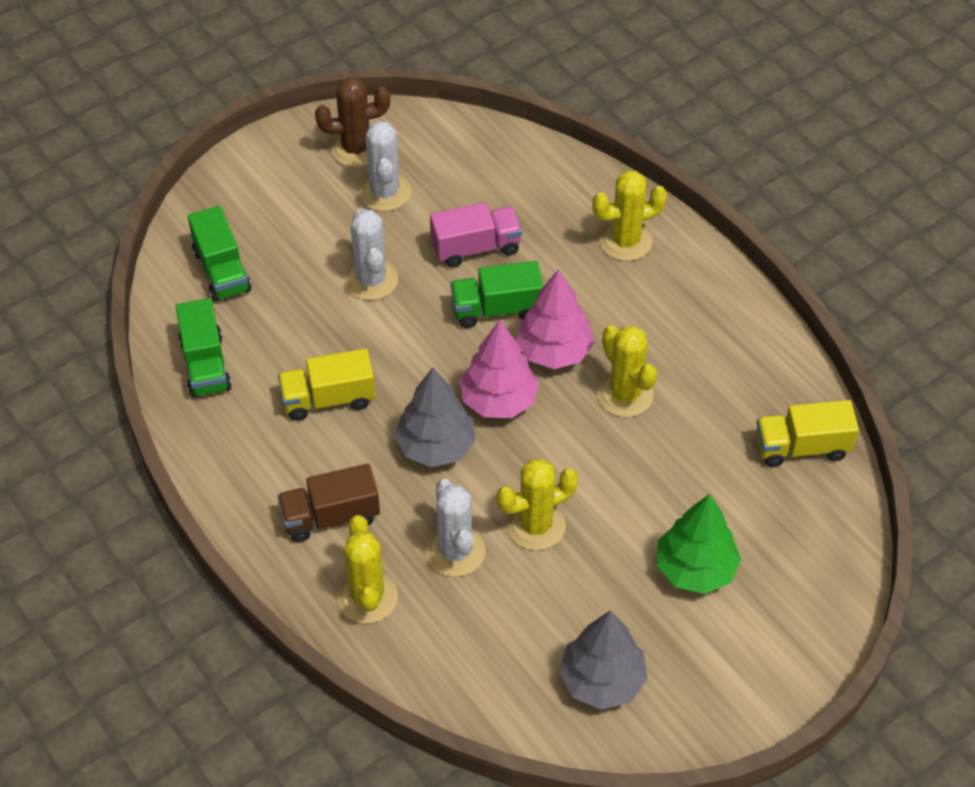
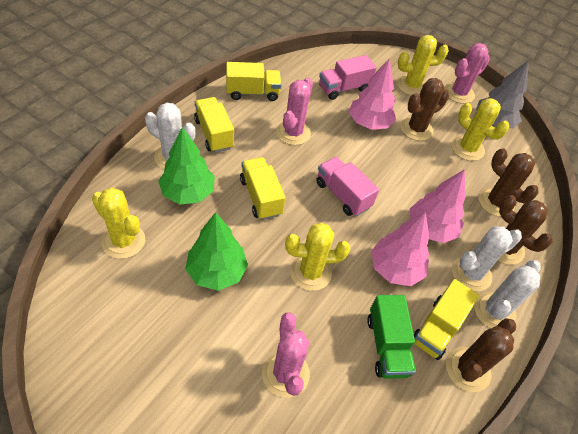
brown cactus: 1 -> 4
brown truck: 1 -> 0
green tree: 1 -> 2
green truck: 3 -> 1
grey tree: 2 -> 1
pink cactus: 0 -> 3
pink tree: 2 -> 3
pink truck: 1 -> 2
yellow truck: 2 -> 4

